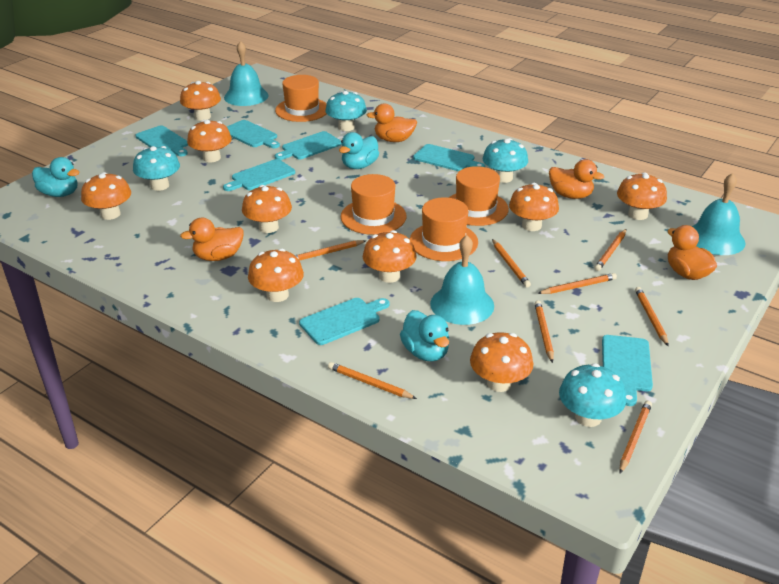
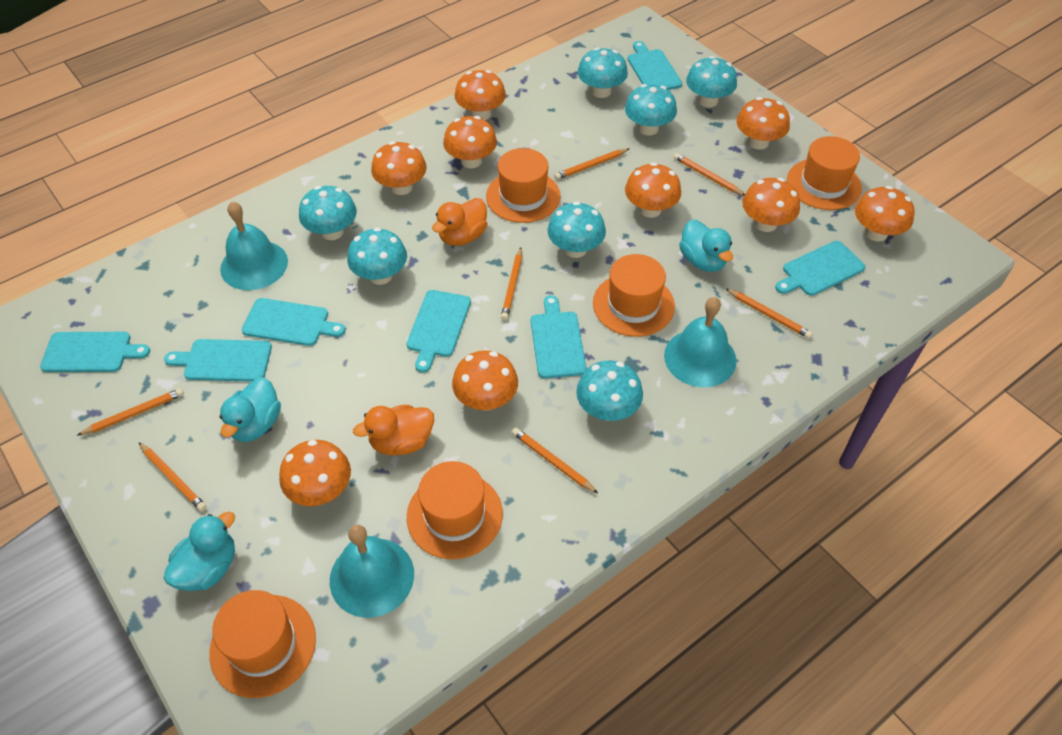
orange duck: 4 -> 2
orange hat: 4 -> 5
orange pencil: 8 -> 7
turquoise mushroom: 4 -> 7

